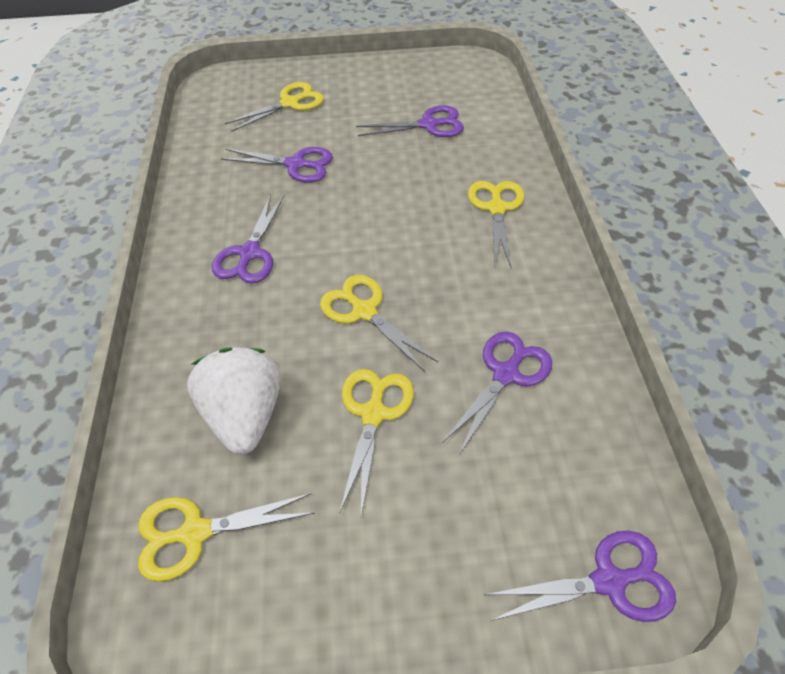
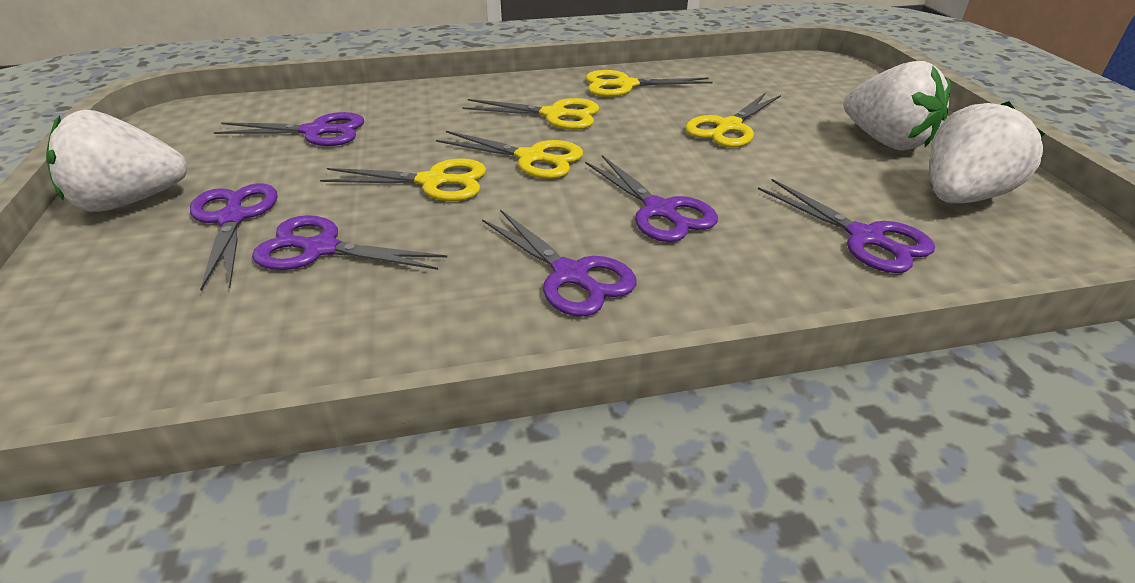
purple scissors: 5 -> 6
white strawberry: 1 -> 3

